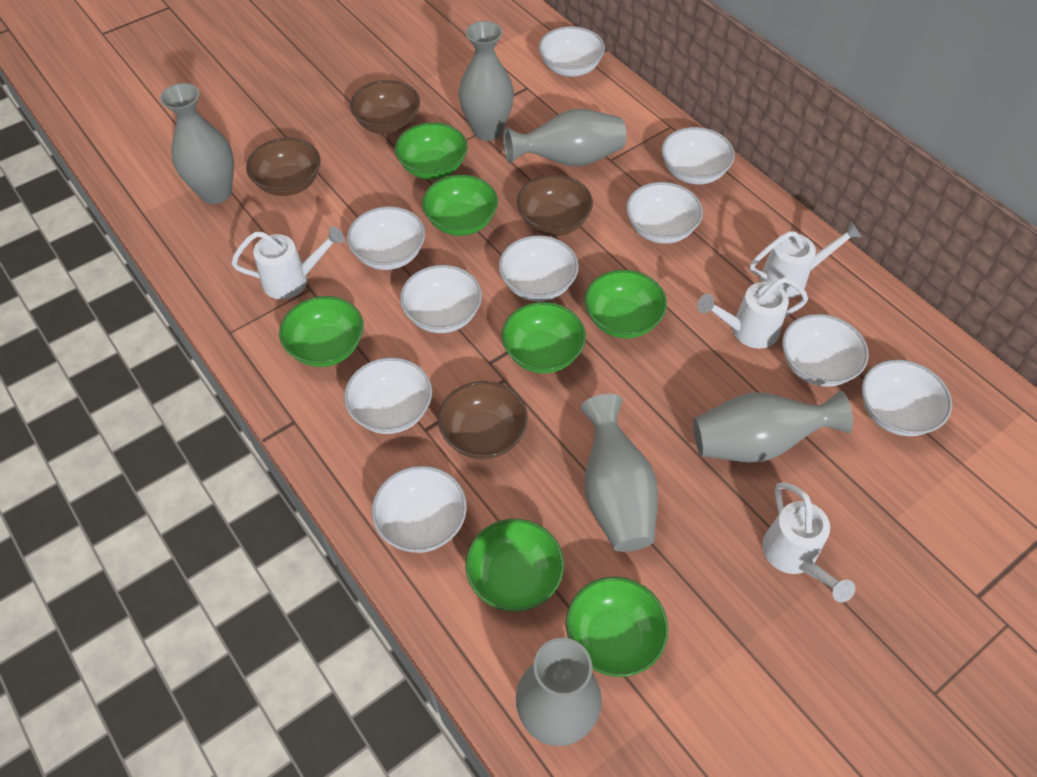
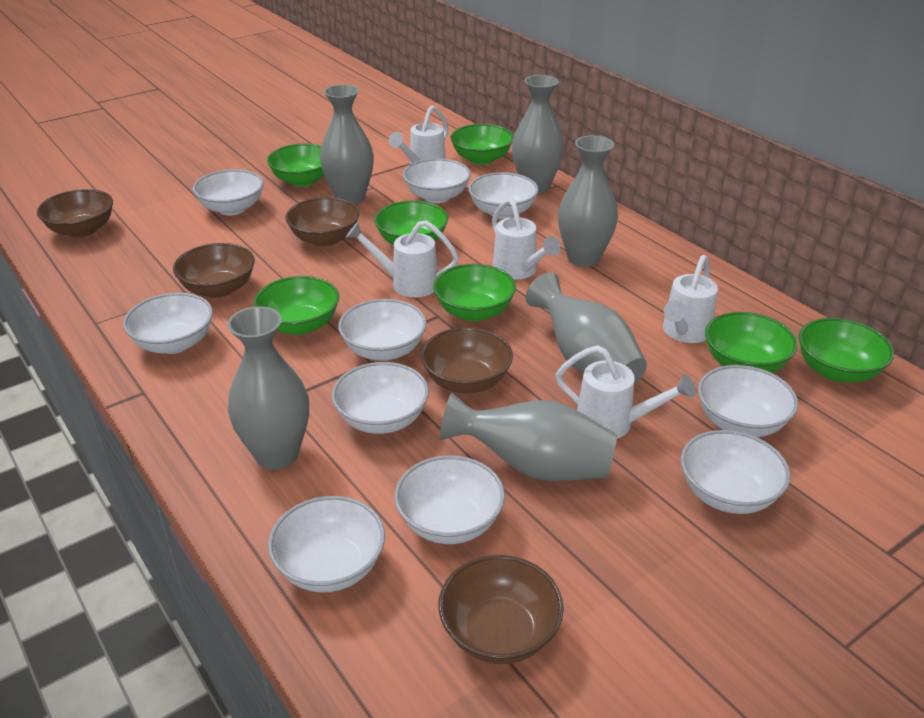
brown bowl: 4 -> 5
white watering can: 4 -> 5

